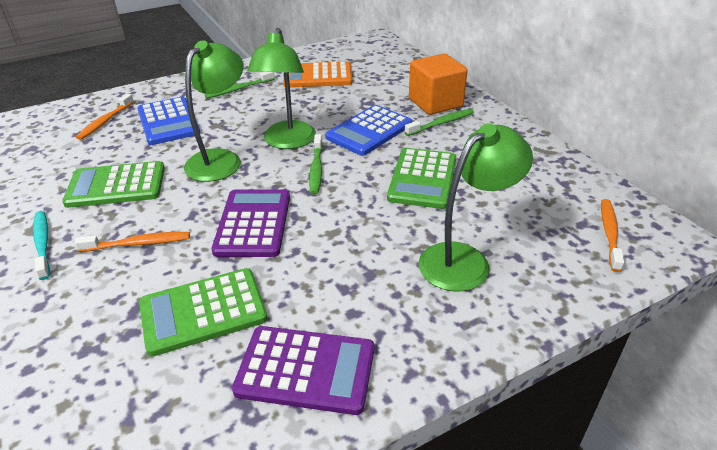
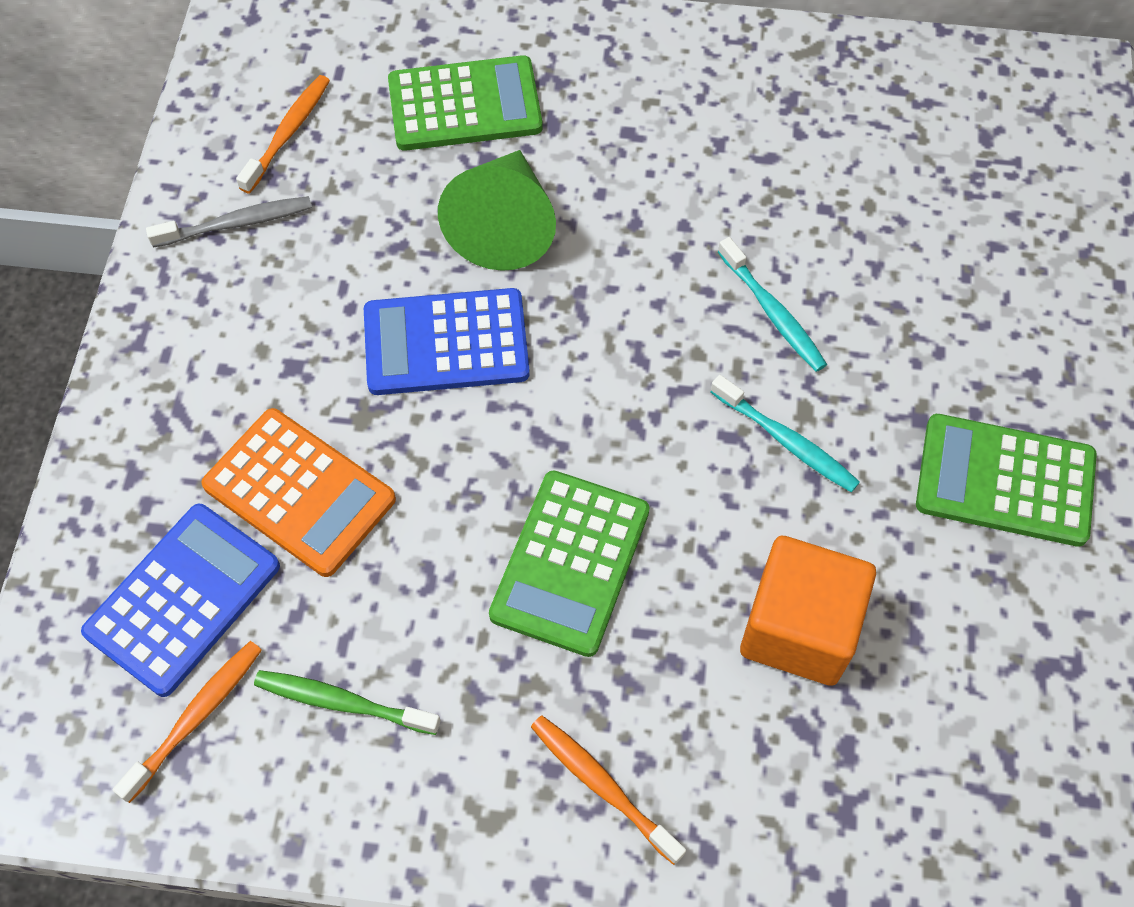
green cone: 0 -> 1
green lamp: 3 -> 0
green toothbrush: 3 -> 1
grey toothbrush: 0 -> 1
purple calculator: 2 -> 0
turquoise toothbrush: 1 -> 2

